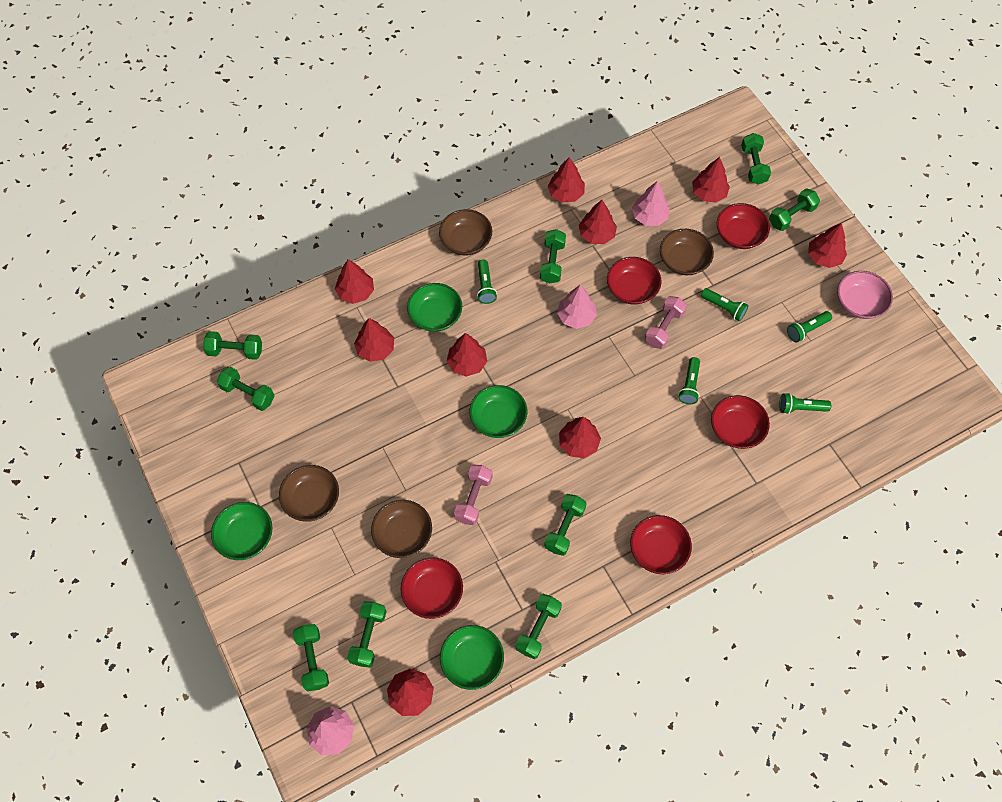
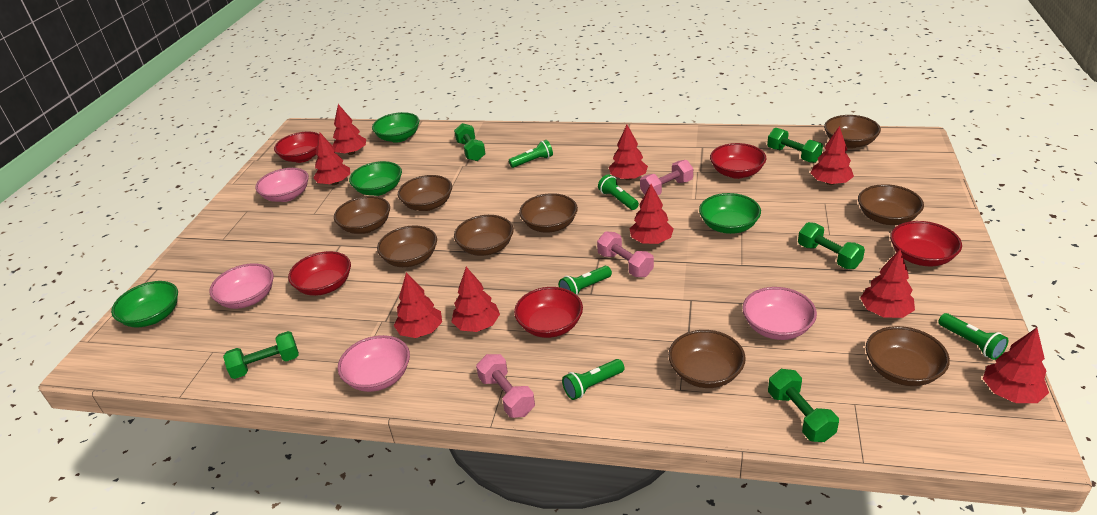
brown bowl: 4 -> 9
green dumbbell: 9 -> 5
pink bowl: 1 -> 4
pink dumbbell: 2 -> 3
pink tree: 3 -> 0

